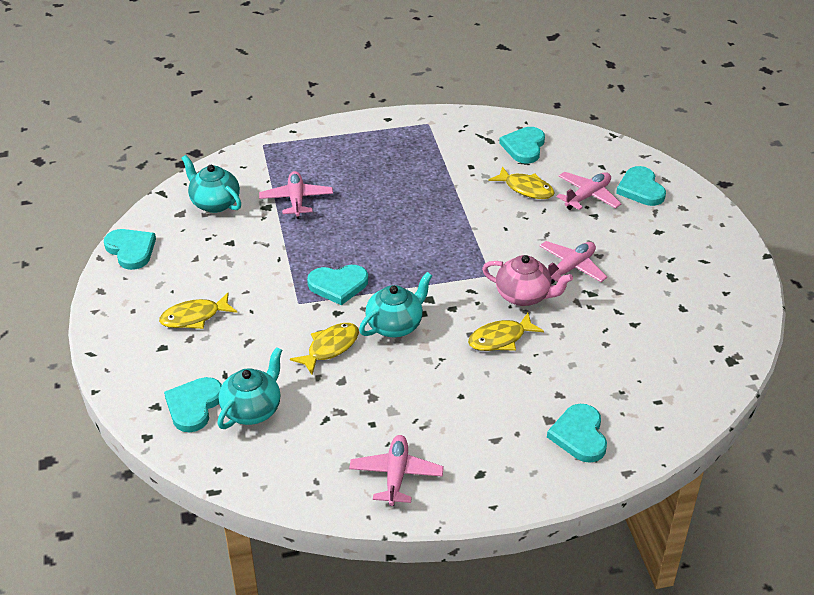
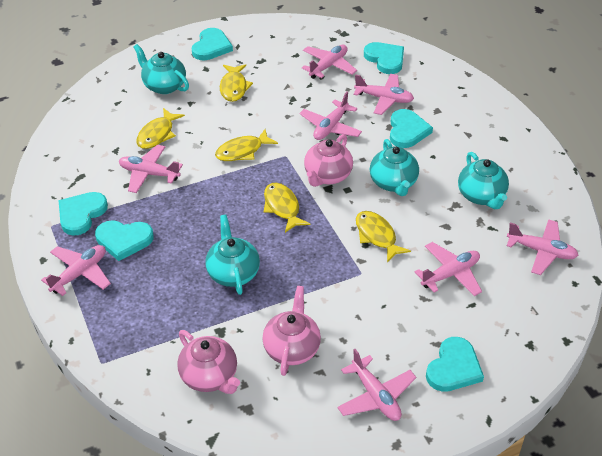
pink plane: 4 -> 8
pink teapot: 1 -> 3
turquoise teapot: 3 -> 4
yellow fish: 4 -> 5

